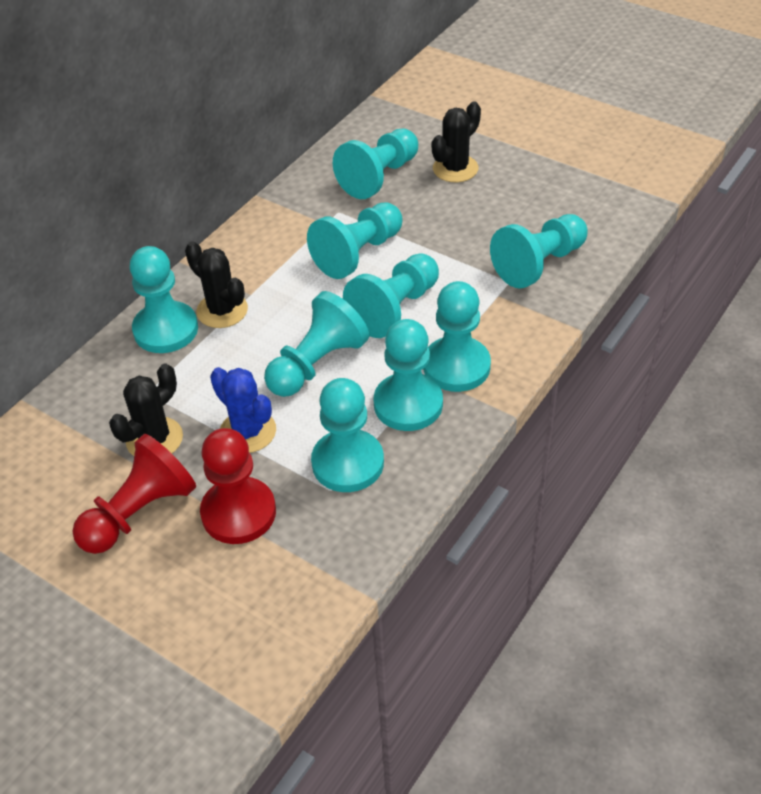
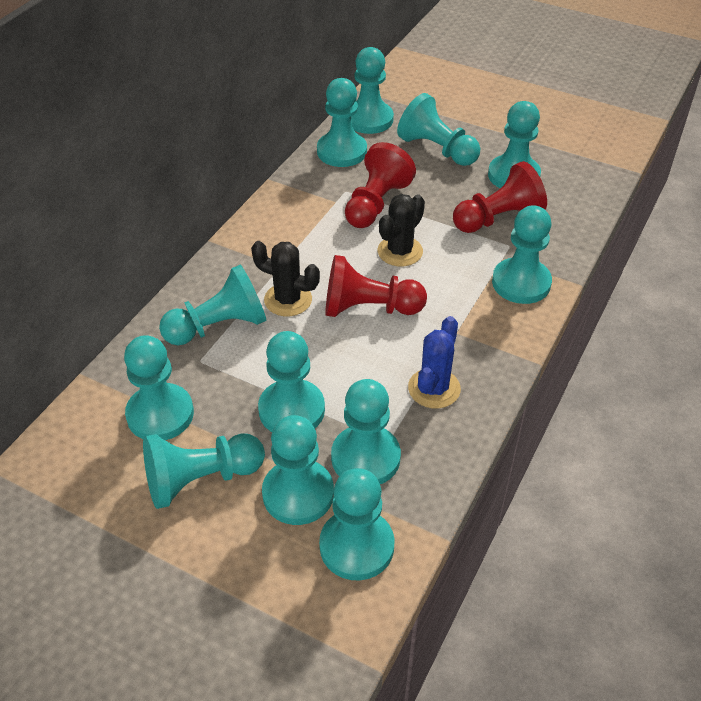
black cactus: 3 -> 2
red pawn: 2 -> 3
turquoise pawn: 9 -> 12

